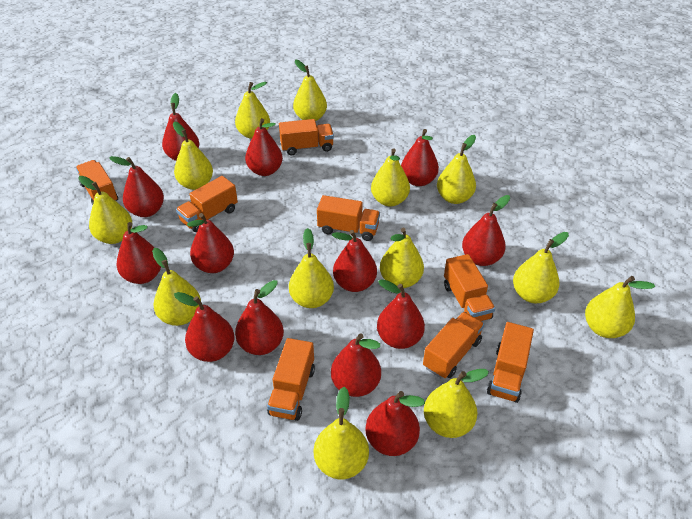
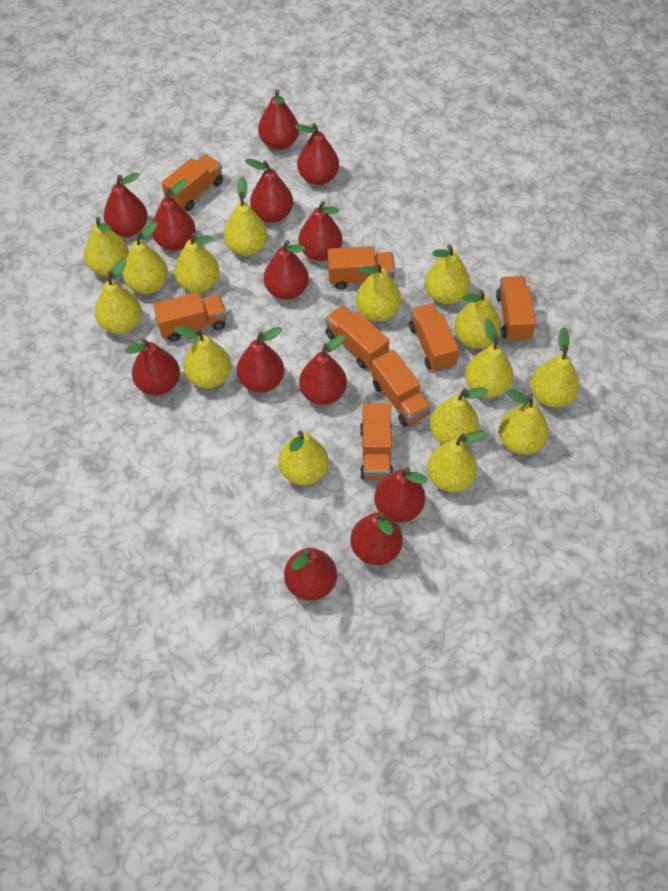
yellow pear: 13 -> 15

